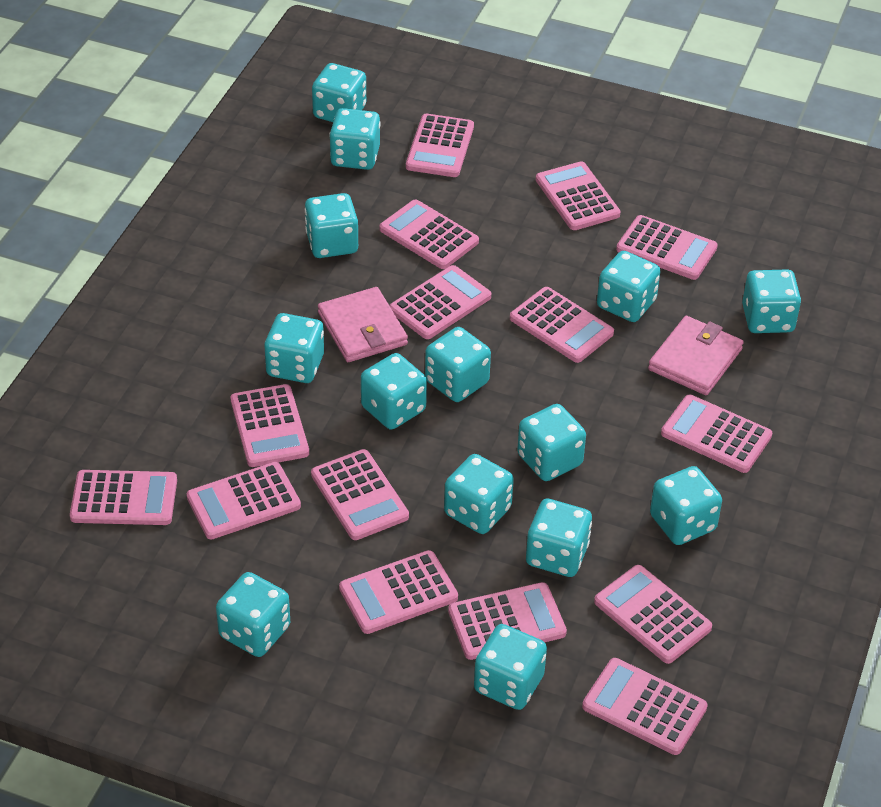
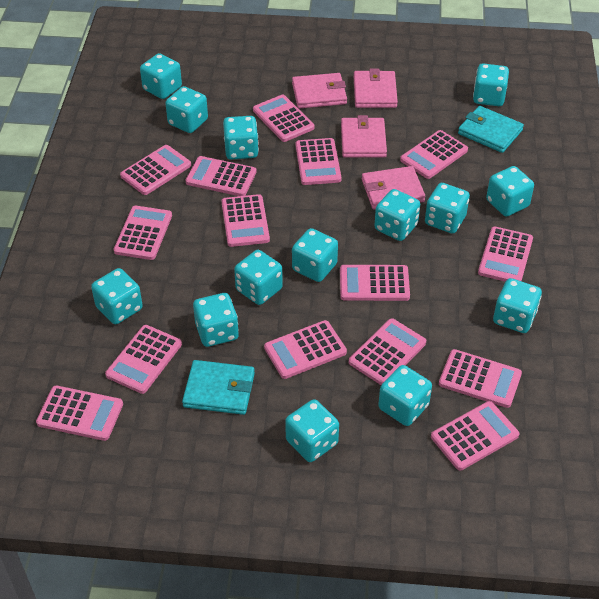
pink wallet: 2 -> 4
turquoise wallet: 0 -> 2

